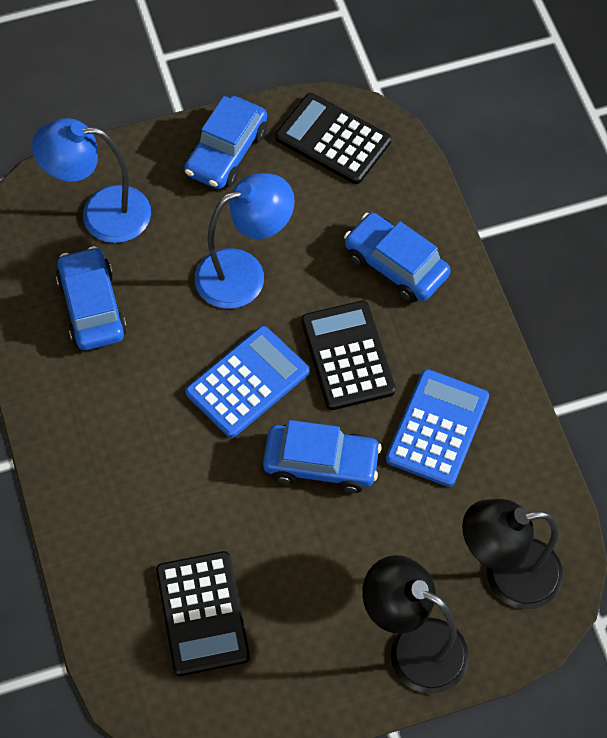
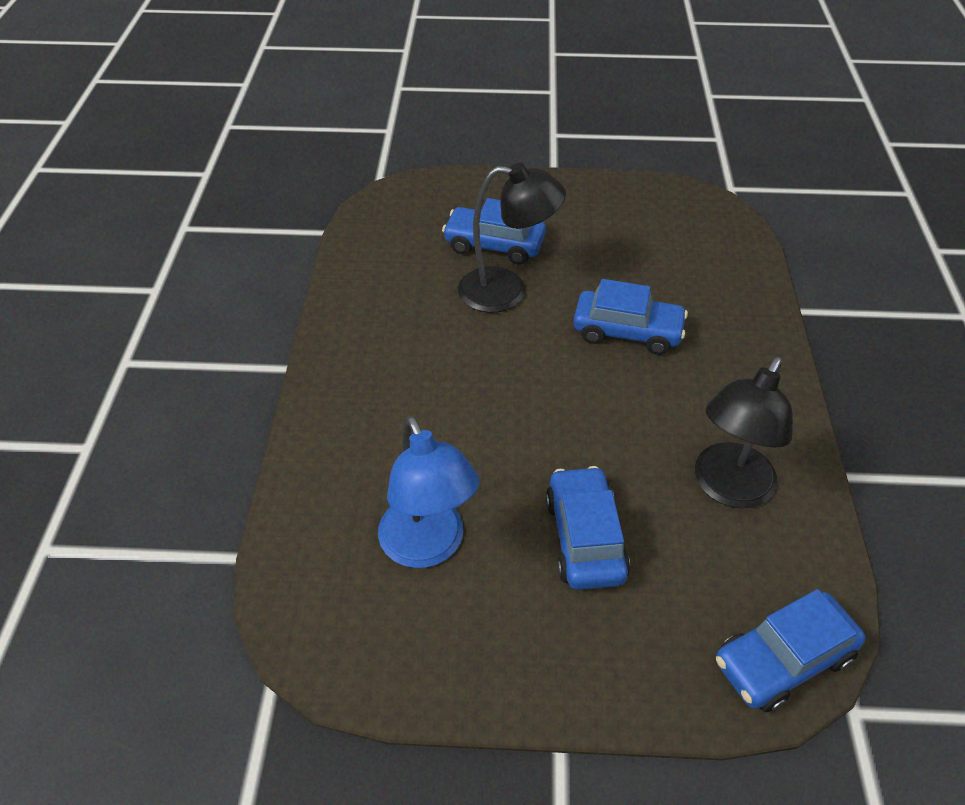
black calculator: 3 -> 0
blue calculator: 2 -> 0
blue lamp: 2 -> 1

